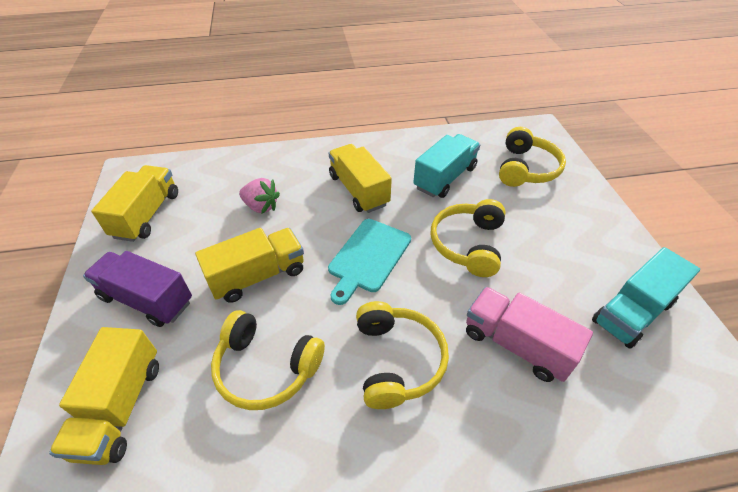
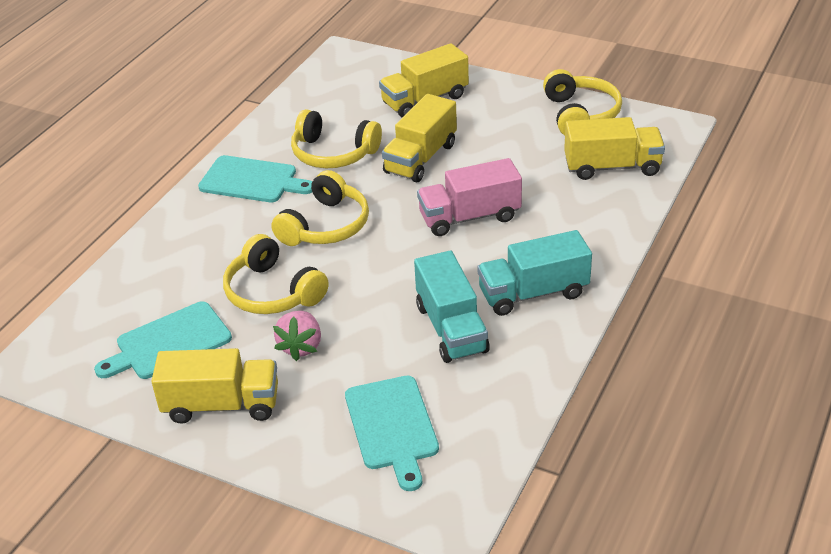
purple truck: 1 -> 0
turquoise cutting board: 1 -> 3

